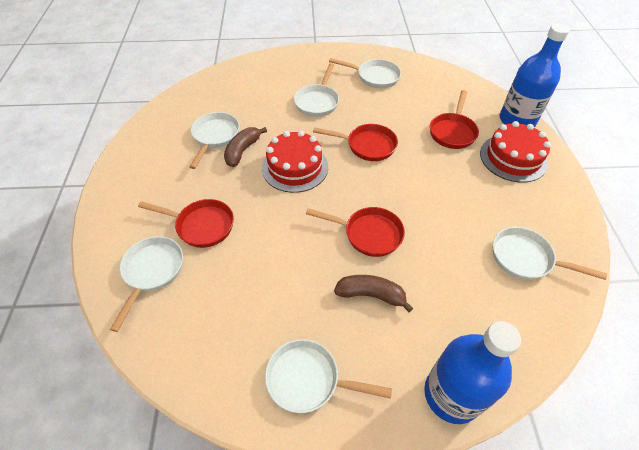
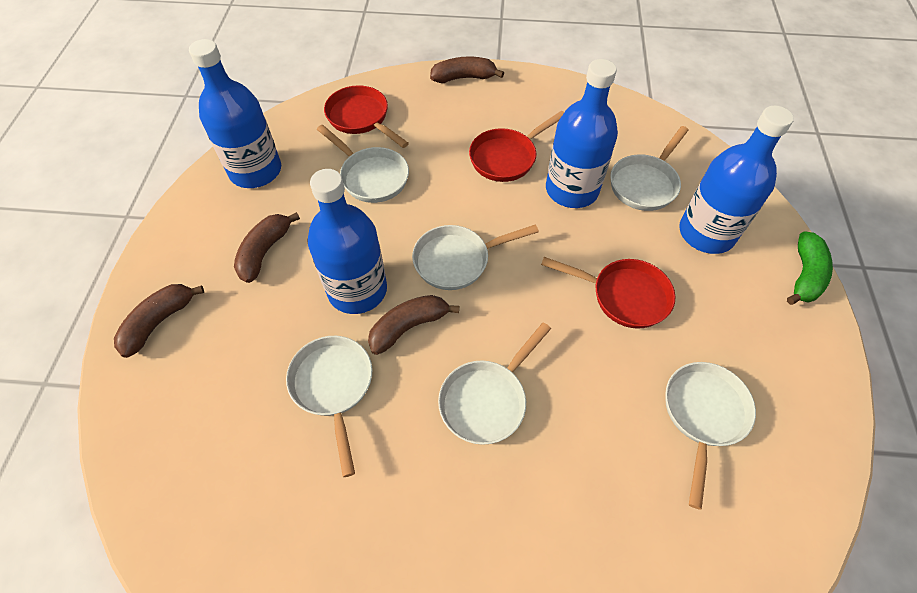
blue bottle: 2 -> 4
brown banana: 2 -> 4
green banana: 0 -> 1
red cake: 2 -> 0
red pan: 4 -> 3

